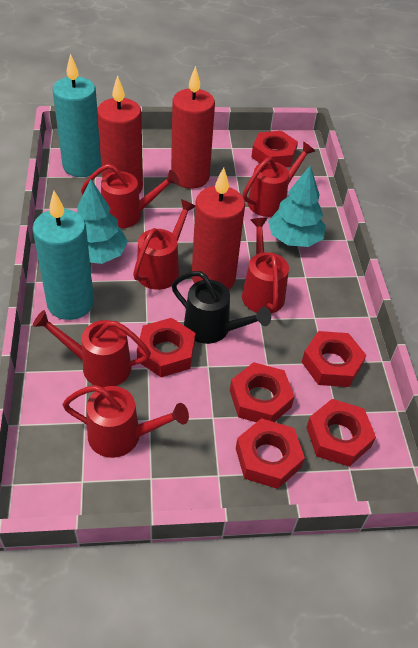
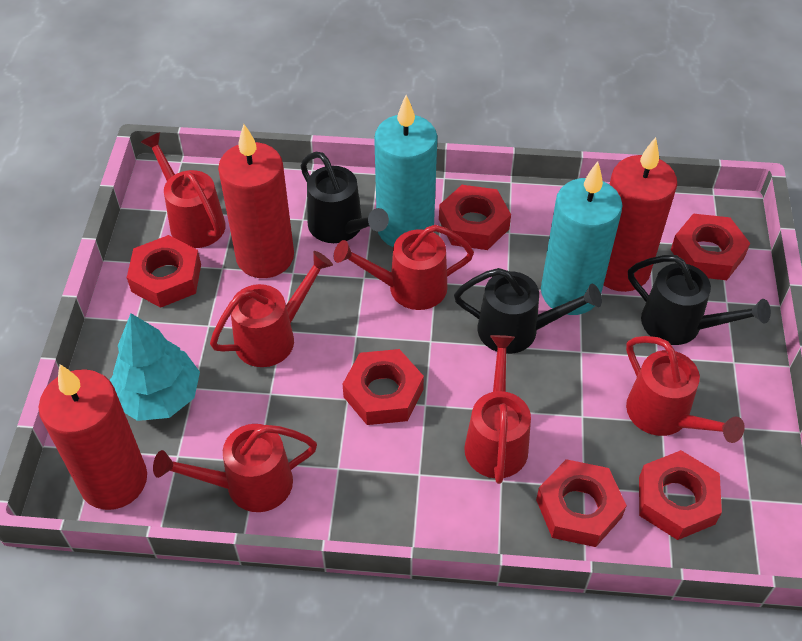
black watering can: 1 -> 3
turquoise tree: 2 -> 1

